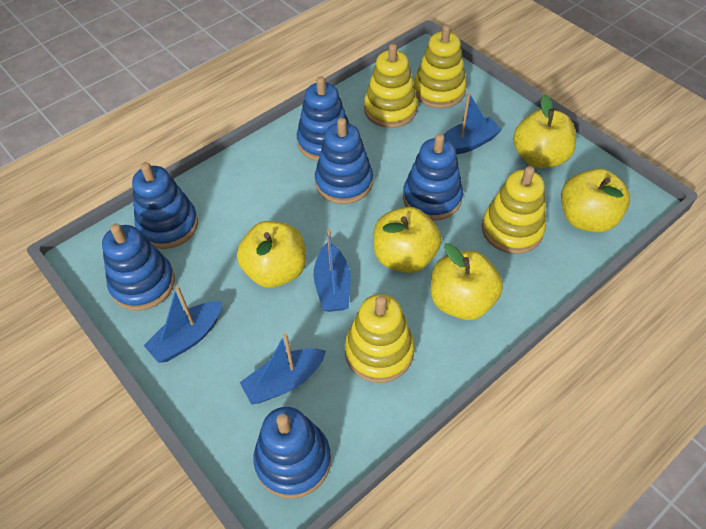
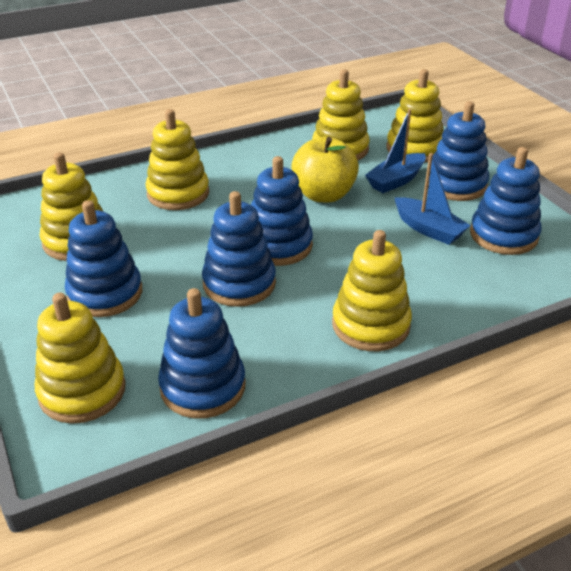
blue boat: 4 -> 2
yellow apple: 5 -> 1
yellow stacking toy: 4 -> 6

